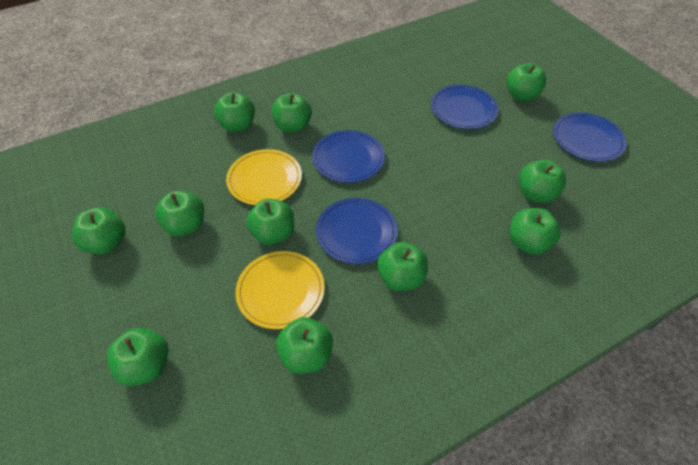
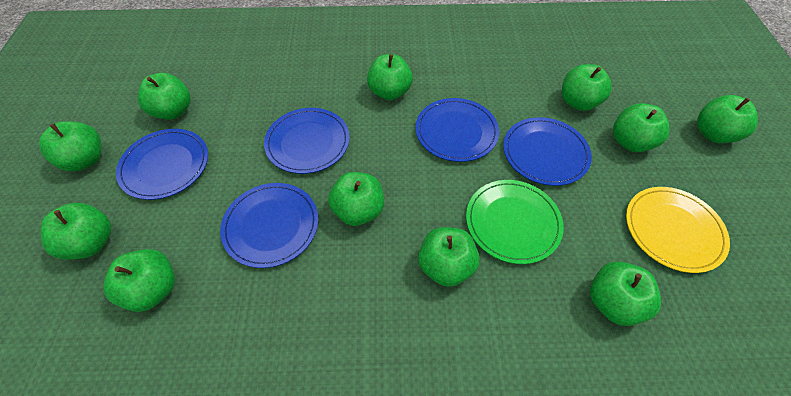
blue plate: 4 -> 5
green plate: 0 -> 1
yellow plate: 2 -> 1

